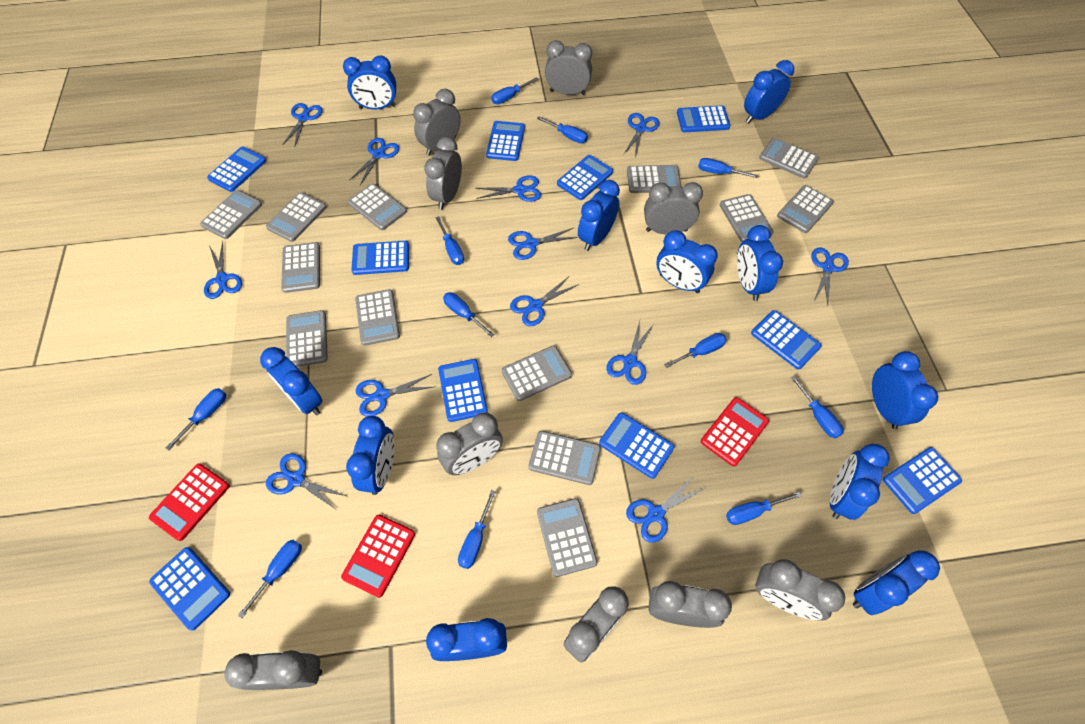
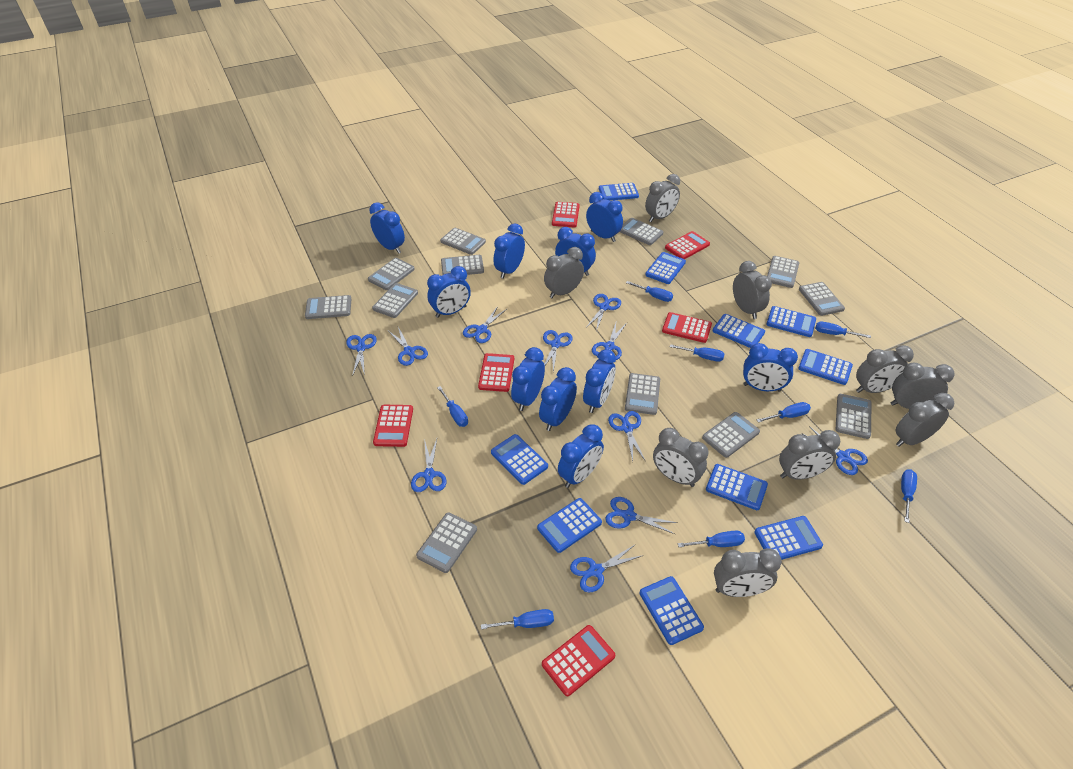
blue clock: 11 -> 10
blue scissors: 12 -> 11
blue screwdriver: 11 -> 8
grey calculator: 13 -> 12
red calculator: 3 -> 6

